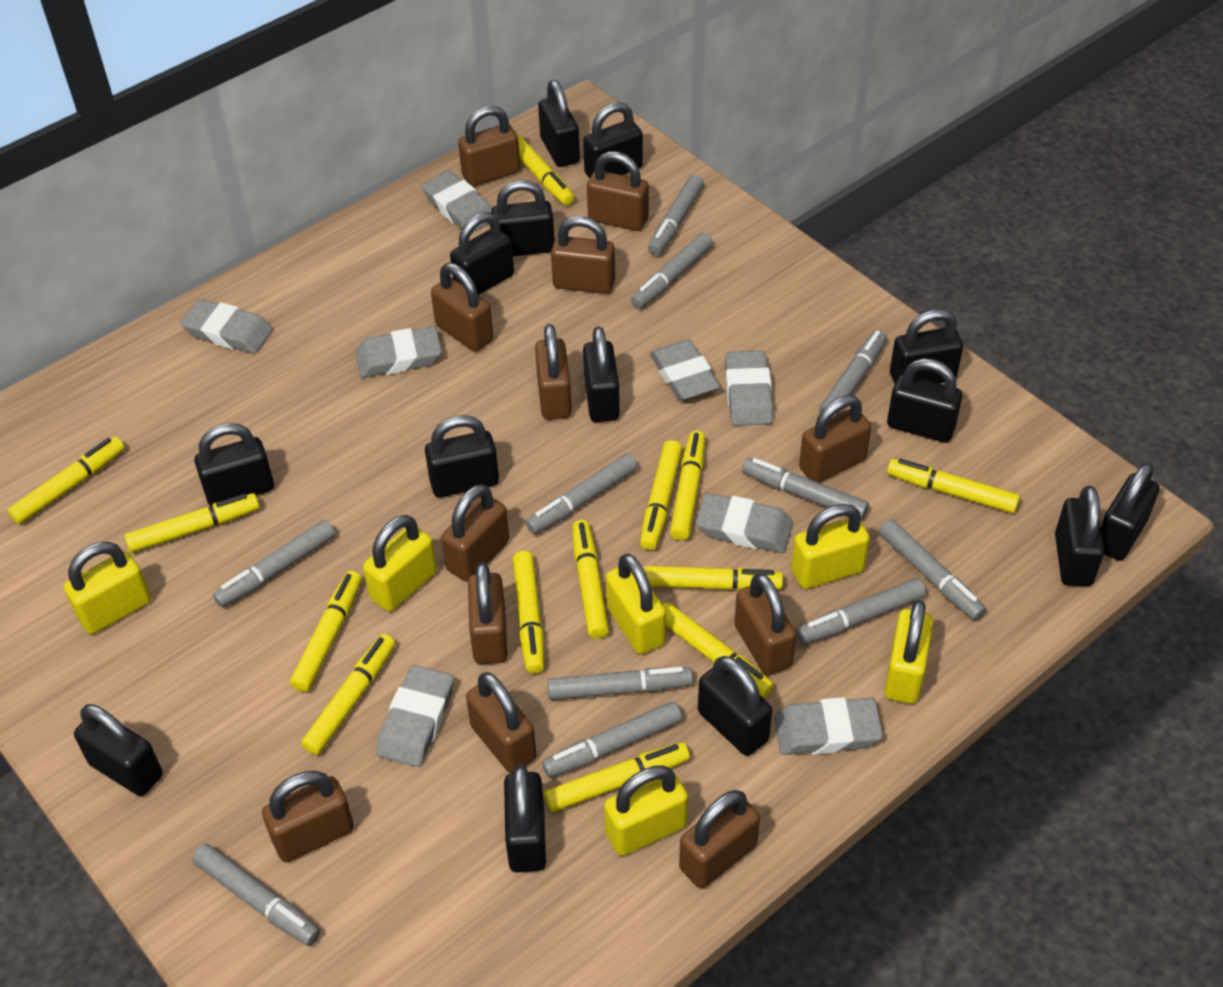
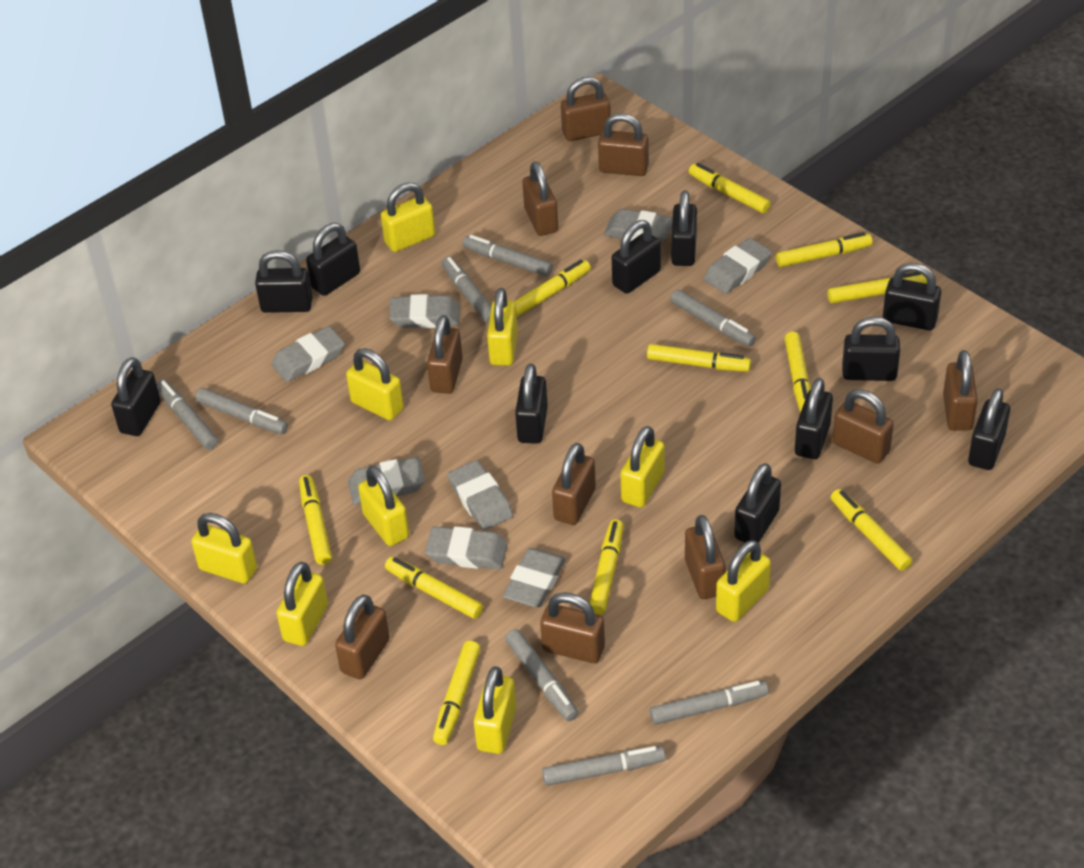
black padlock: 14 -> 11
brown padlock: 12 -> 10
grey marker: 11 -> 8
yellow marker: 13 -> 11
yellow padlock: 6 -> 9

